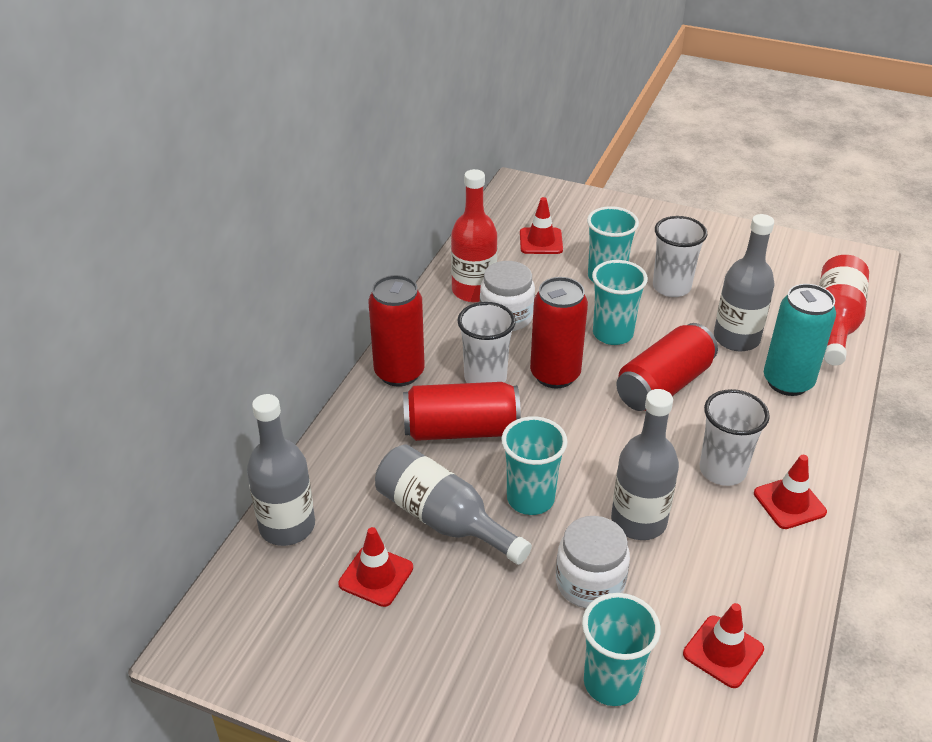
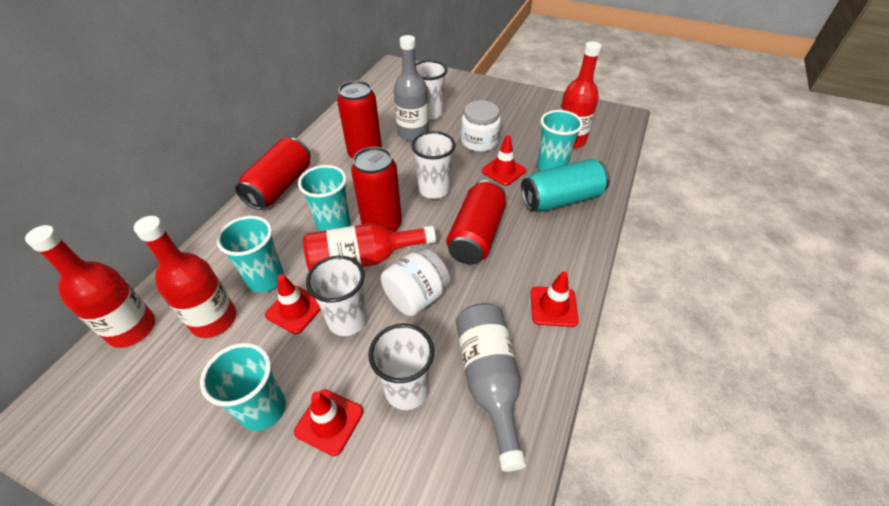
grey bottle: 4 -> 2
red bottle: 2 -> 4
white cup: 3 -> 4

